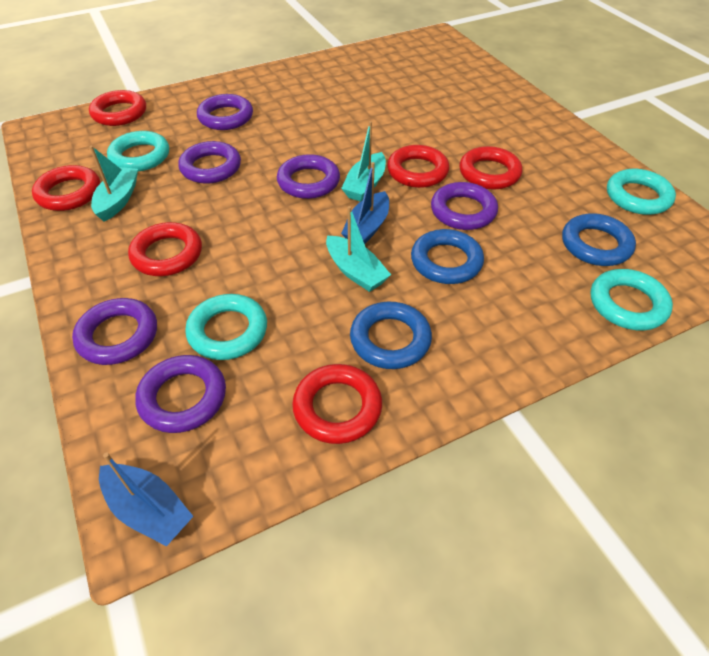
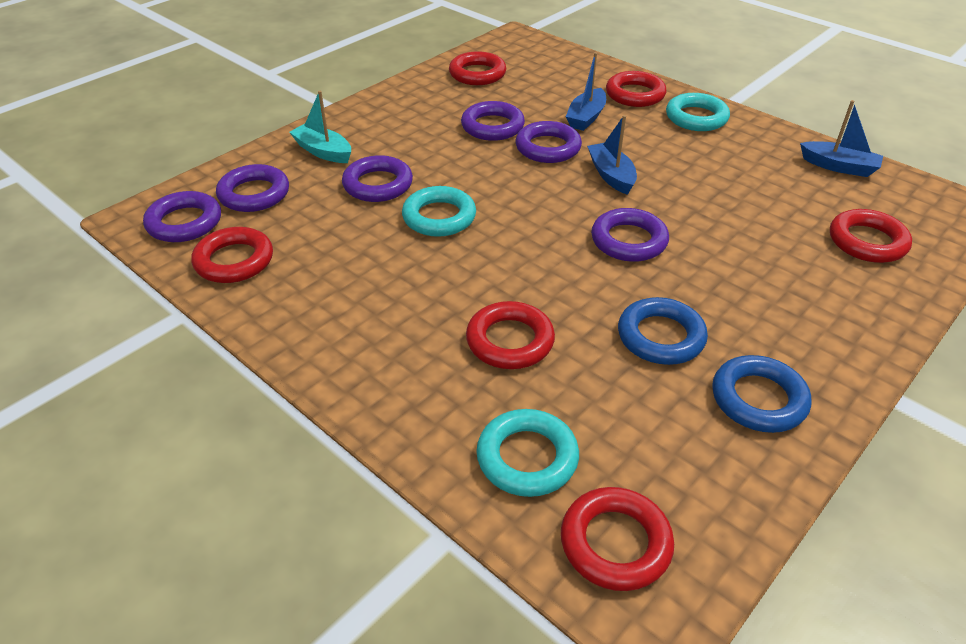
blue boat: 2 -> 3
blue ring: 3 -> 2
turquoise boat: 3 -> 1
turquoise ring: 4 -> 3

